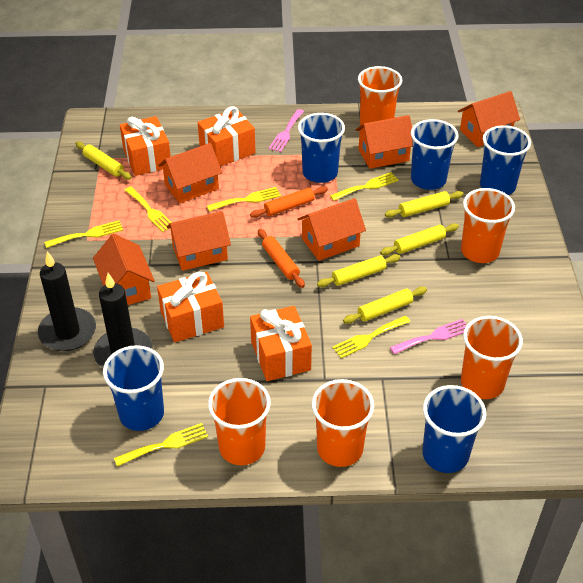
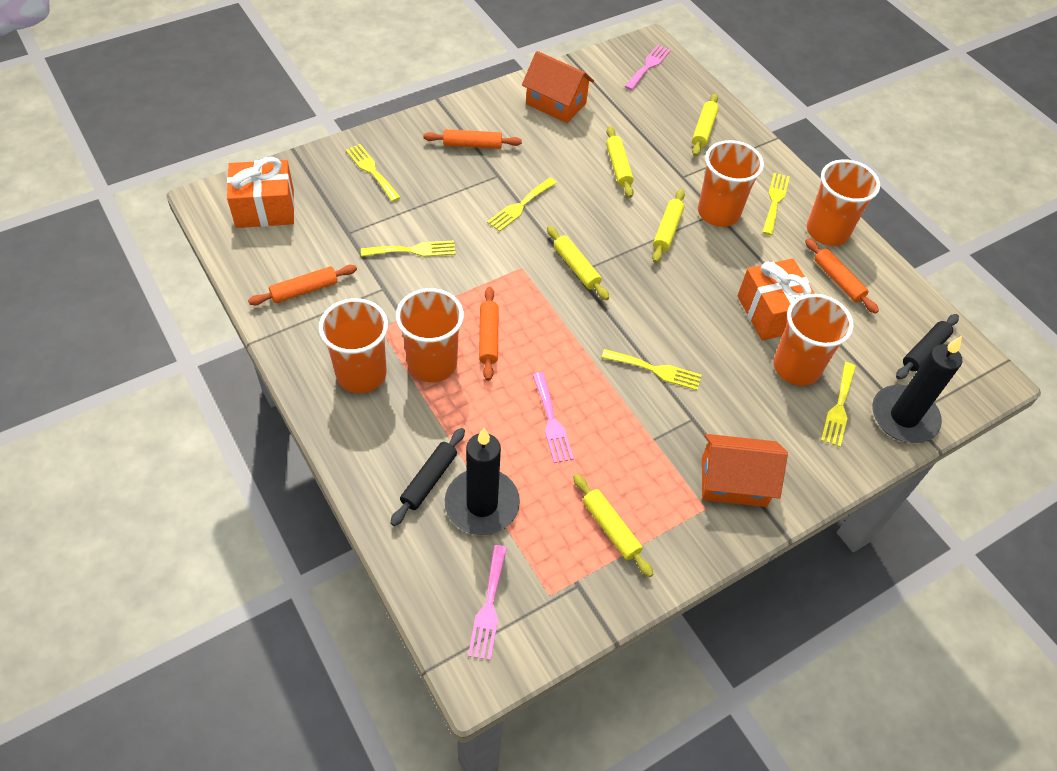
black rolling pin: 0 -> 2
blue cup: 5 -> 0
orange gift: 4 -> 2
orange house: 6 -> 2
orange rolling pin: 2 -> 4
pink fork: 2 -> 3

